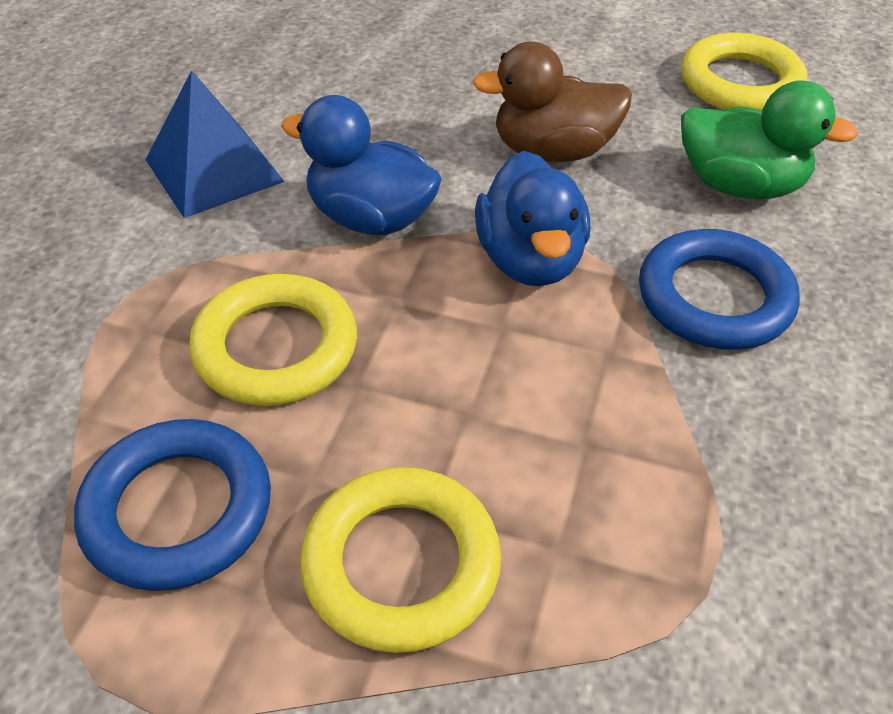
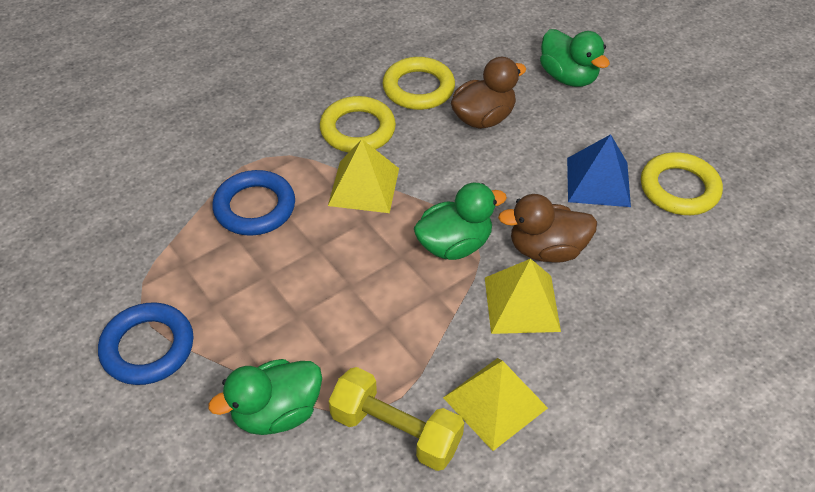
blue duck: 2 -> 0
brown duck: 1 -> 2
green duck: 1 -> 3
yellow dumbbell: 0 -> 1
yellow pyramid: 0 -> 3

